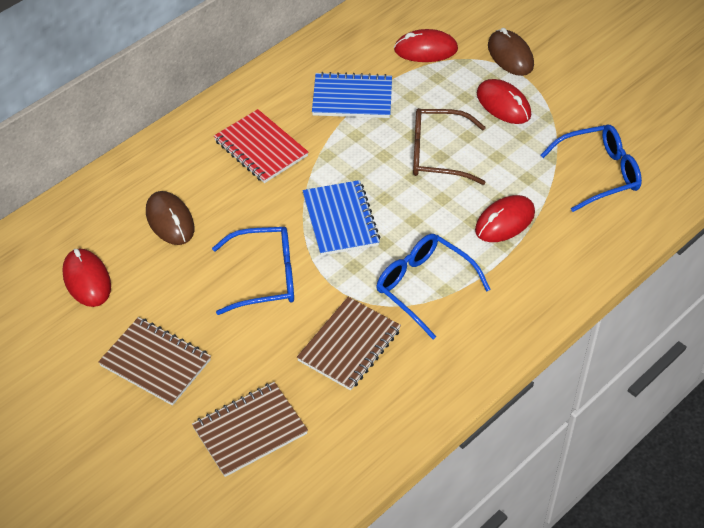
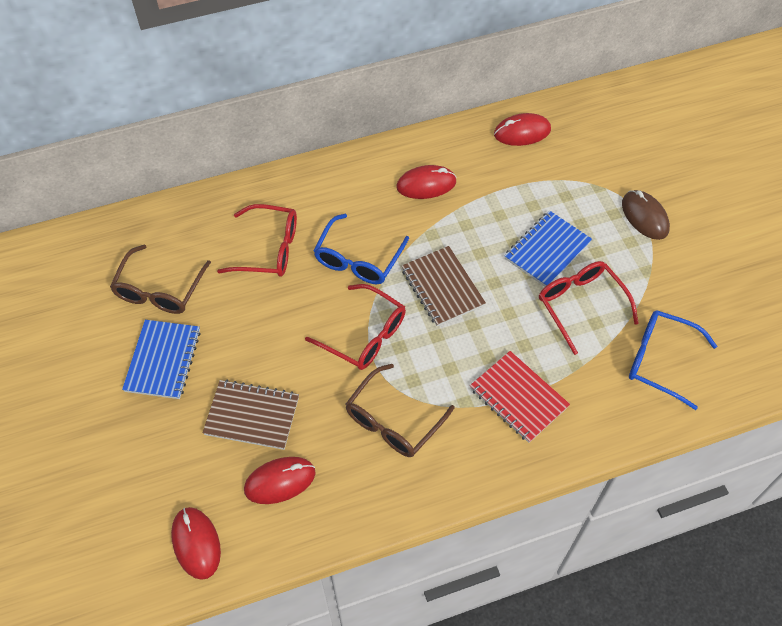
blue glasses: 3 -> 2
brown glasses: 1 -> 2
brown mouse: 2 -> 1
brown notebook: 3 -> 2
red glasses: 0 -> 3

